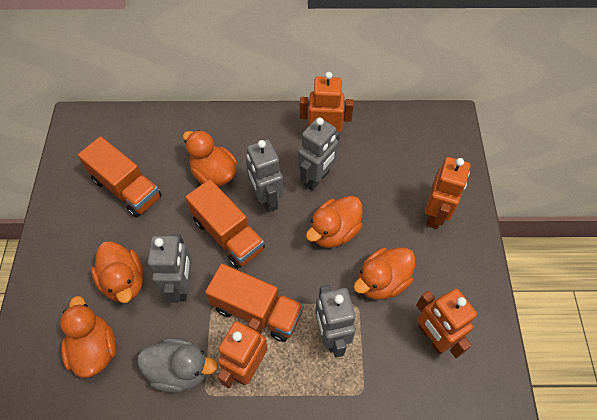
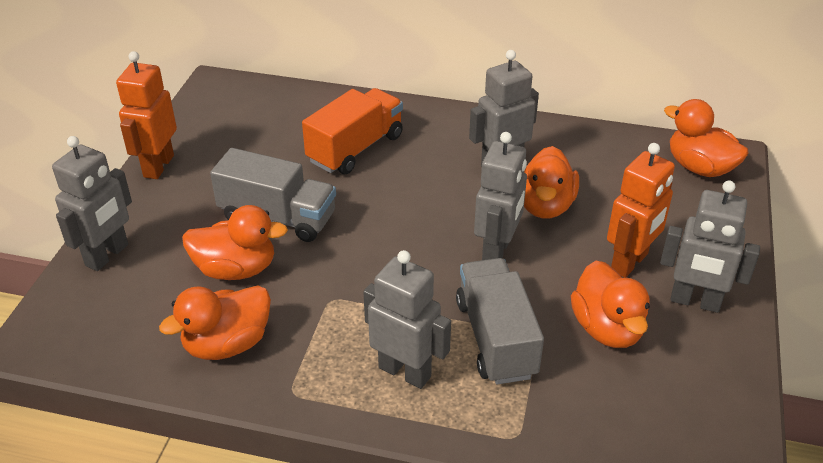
grey duck: 1 -> 0
grey robot: 4 -> 5
grey truck: 0 -> 2
orange robot: 4 -> 2
orange truck: 3 -> 1

